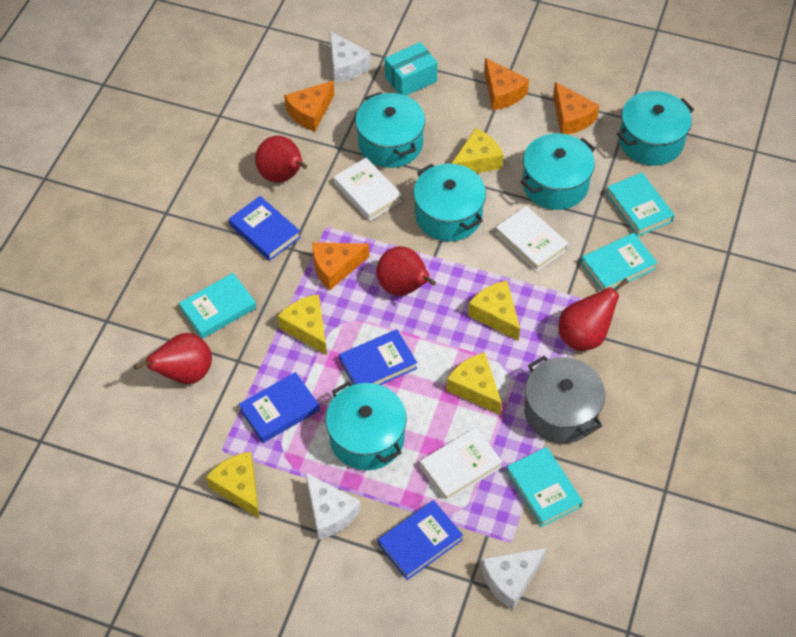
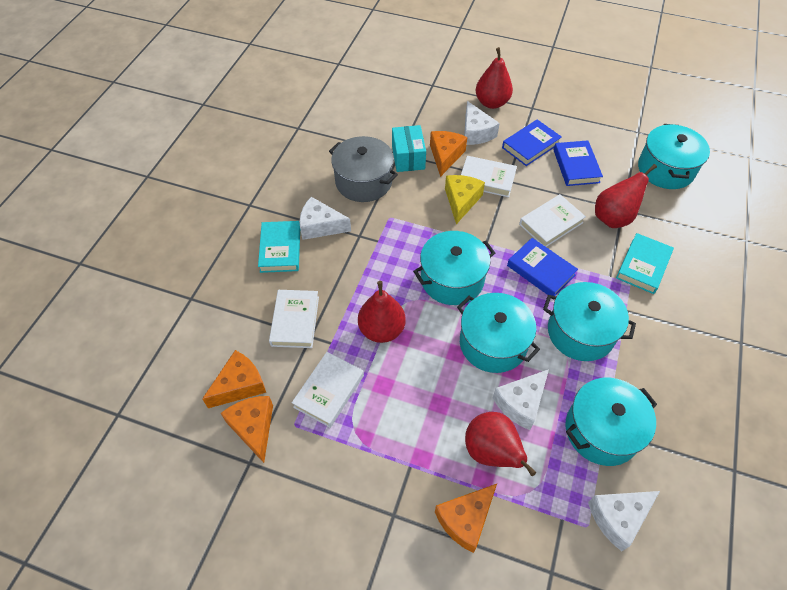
blue book: 4 -> 3
turquoise book: 4 -> 2
white book: 3 -> 4
white cheese: 3 -> 4
yellow cheese: 5 -> 1

